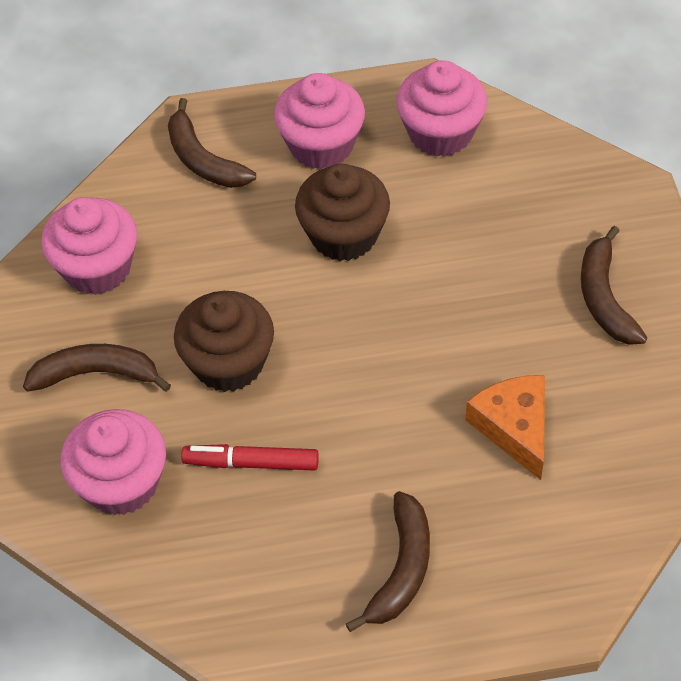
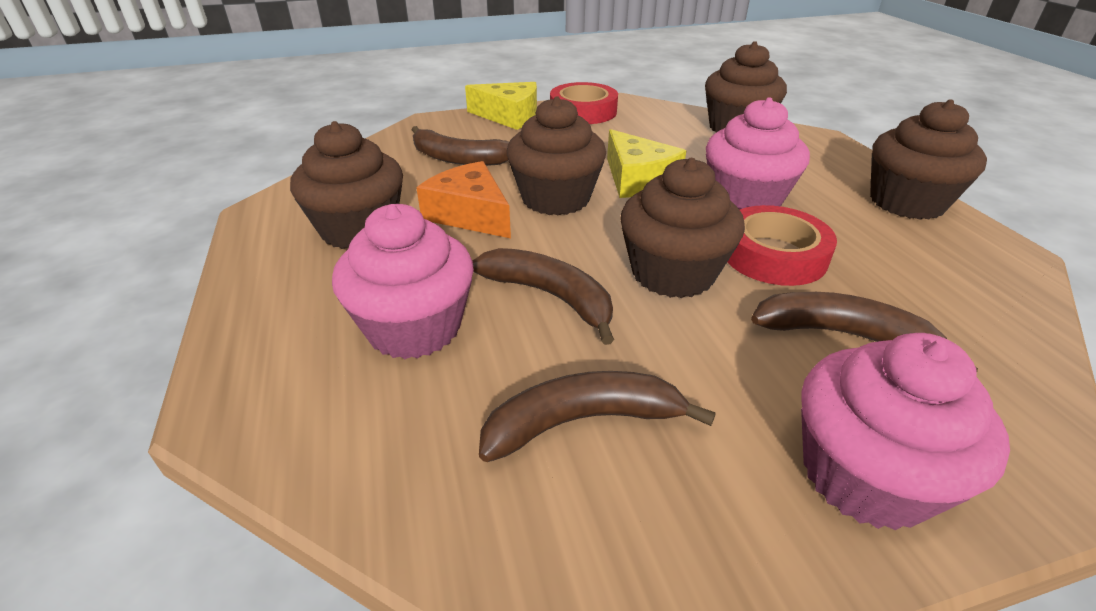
brown cupcake: 2 -> 5
pink cupcake: 4 -> 3
red marker: 1 -> 0
red tape: 0 -> 2
yellow cheese: 0 -> 2

